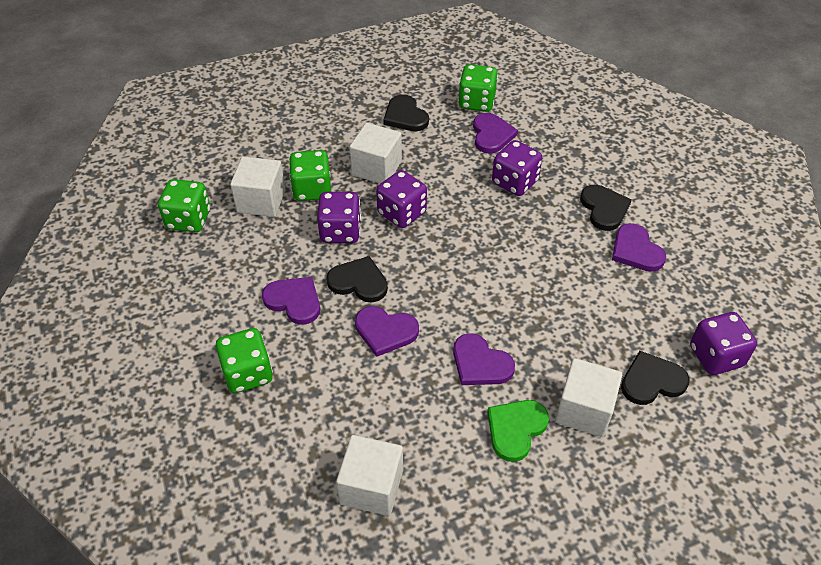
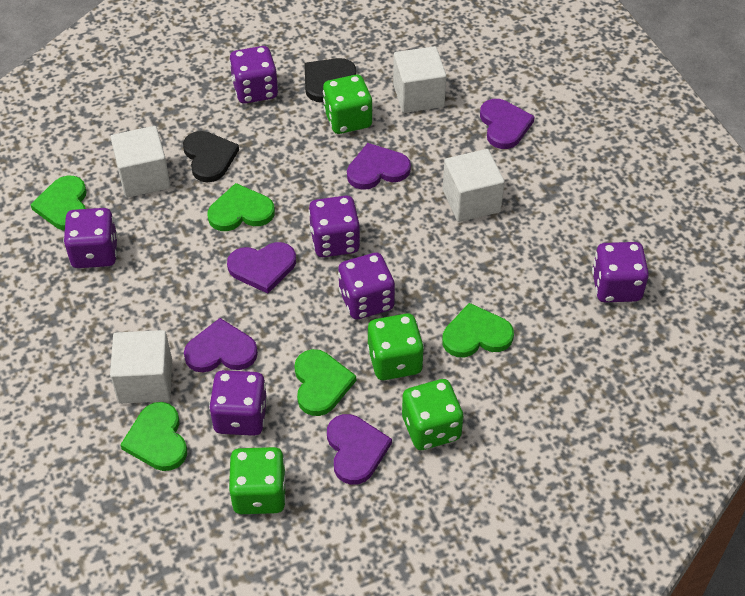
black heart: 4 -> 2
green heart: 1 -> 5
purple dice: 4 -> 6

